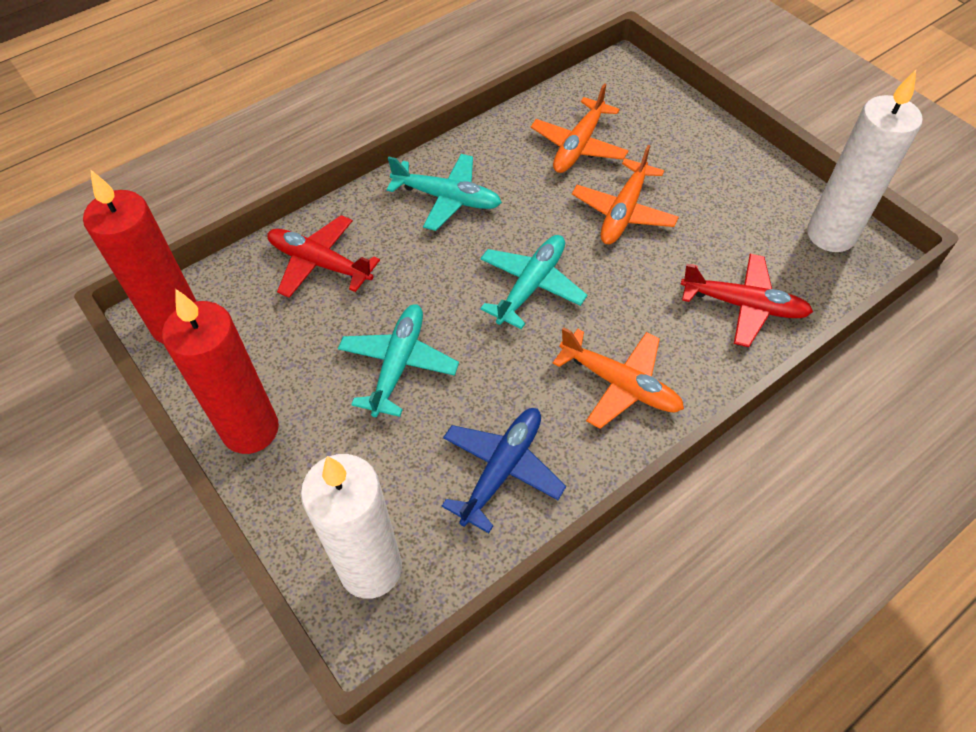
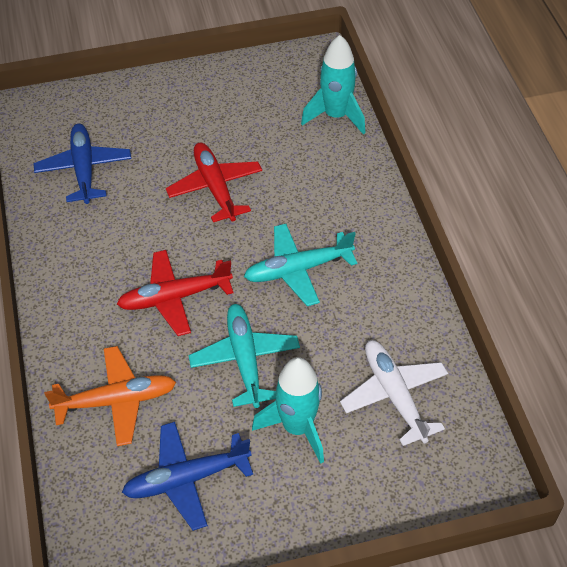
blue plane: 1 -> 2
orange plane: 3 -> 1
red candle: 2 -> 0
turquoise plane: 3 -> 2
turquoise rocket: 0 -> 2
white candle: 2 -> 0
white plane: 0 -> 1

